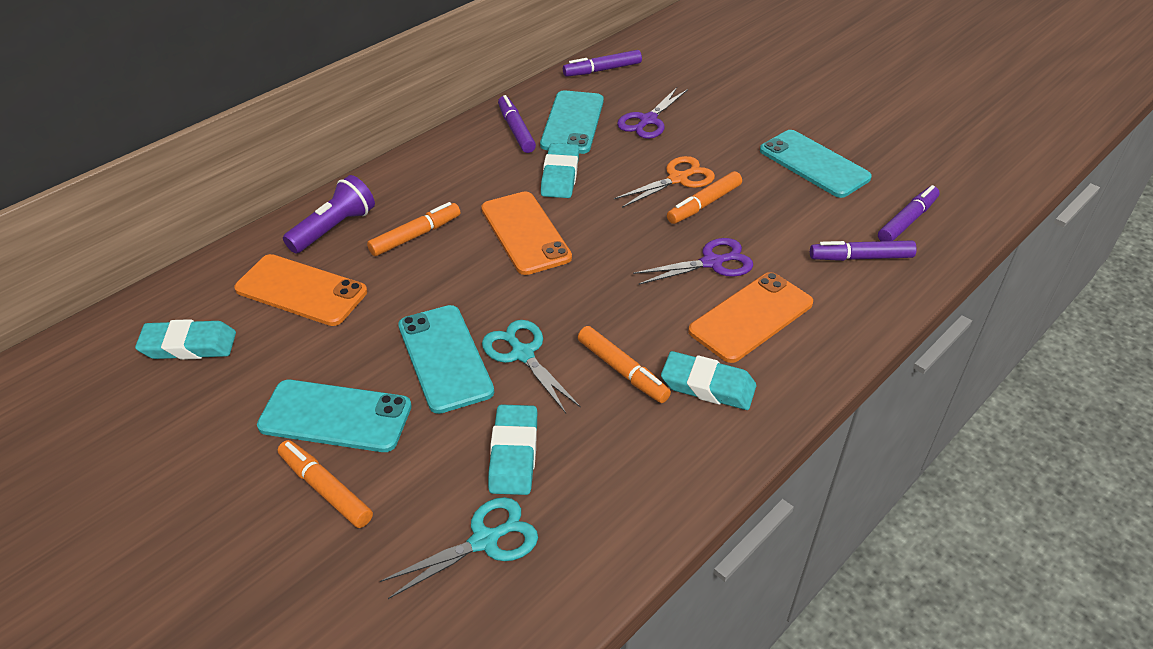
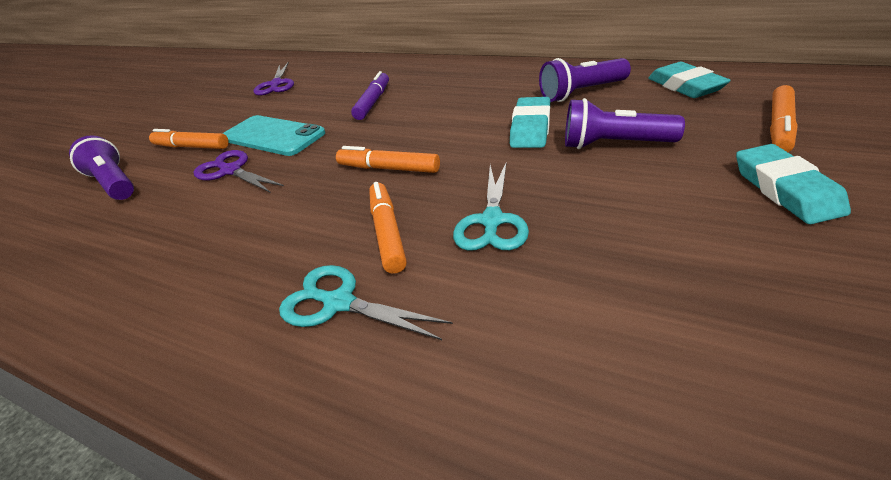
orange phone: 3 -> 0
orange scissors: 1 -> 0
purple flashlight: 1 -> 3
purple marker: 4 -> 1
turquoise eraser: 4 -> 3
turquoise phone: 4 -> 1

